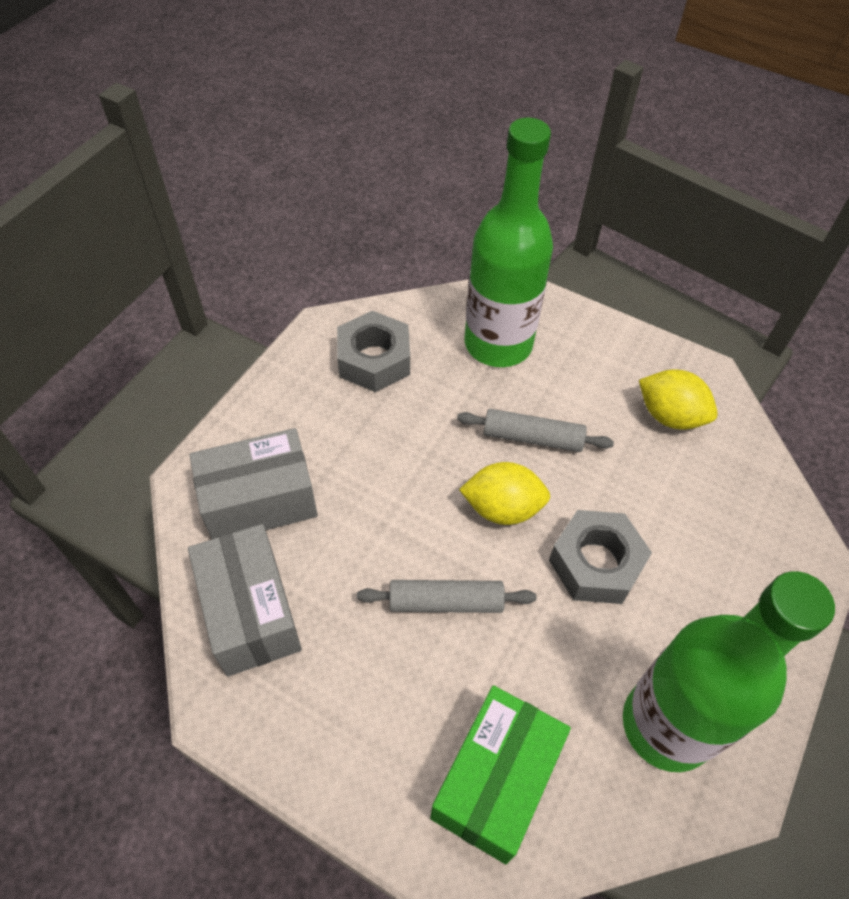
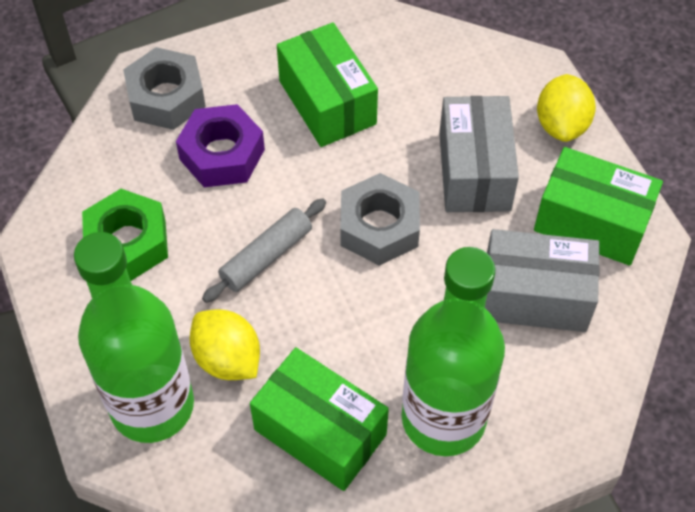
green box: 1 -> 3
green nut: 0 -> 1
grey rolling pin: 2 -> 1
purple nut: 0 -> 1

